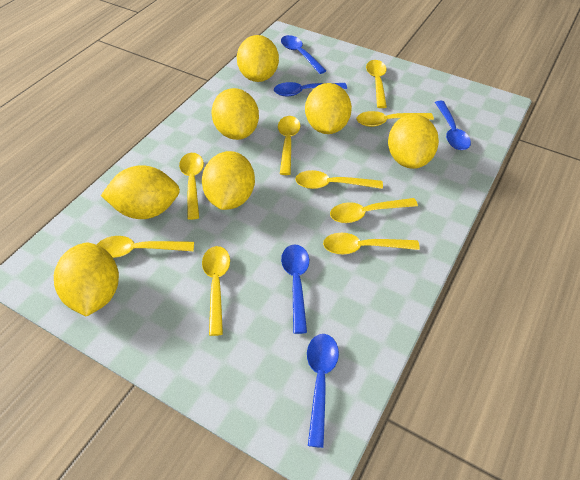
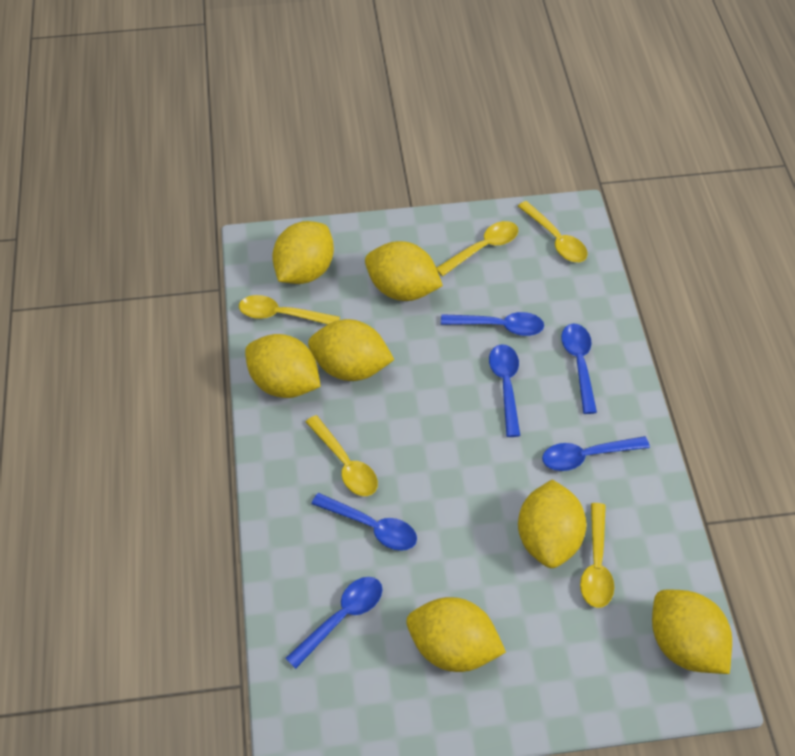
blue spoon: 5 -> 6
yellow spoon: 9 -> 5

